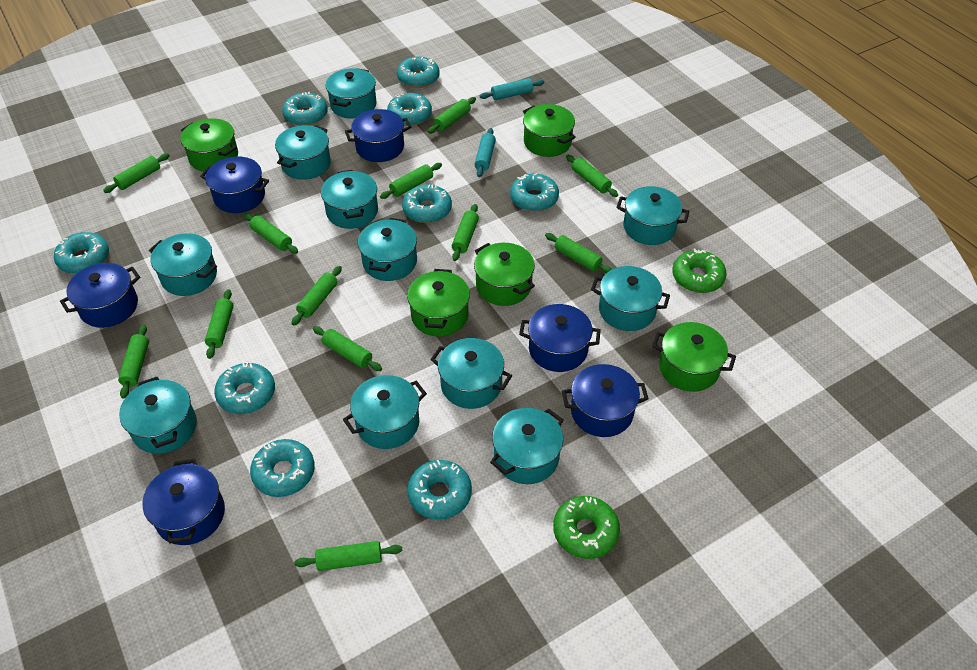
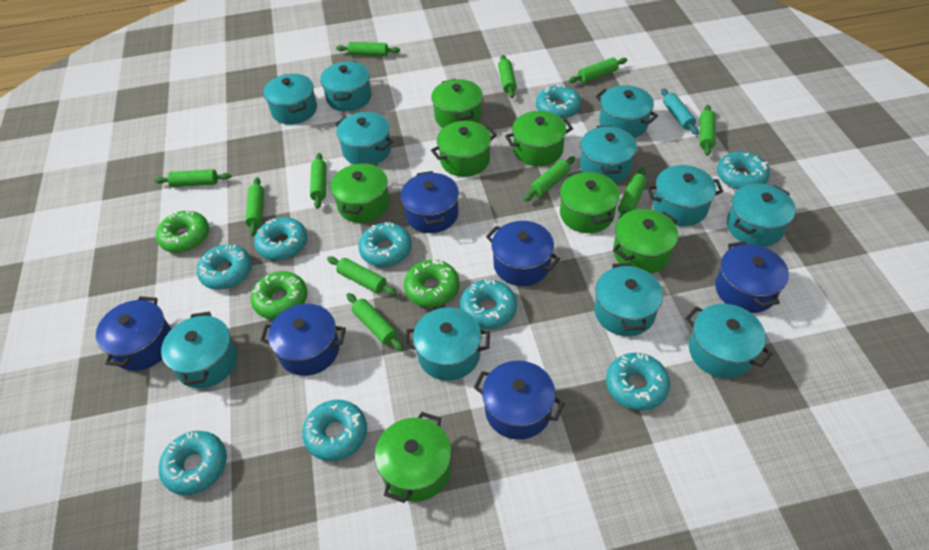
green donut: 2 -> 3
green pot: 5 -> 7
green rolling pin: 12 -> 11
turquoise rolling pin: 2 -> 1

